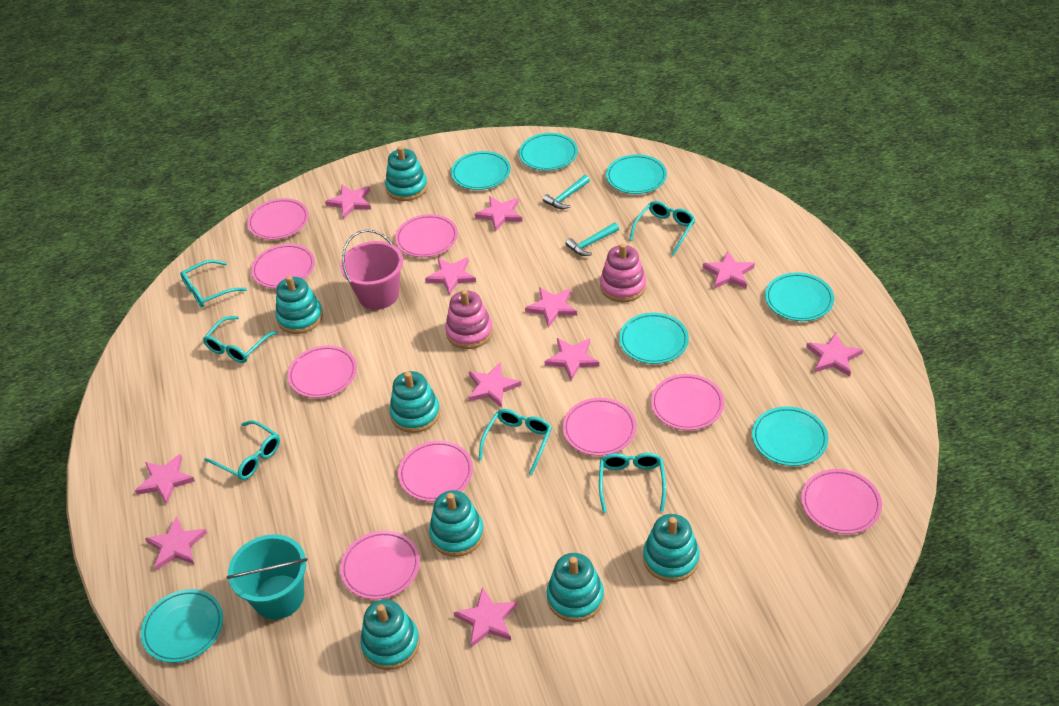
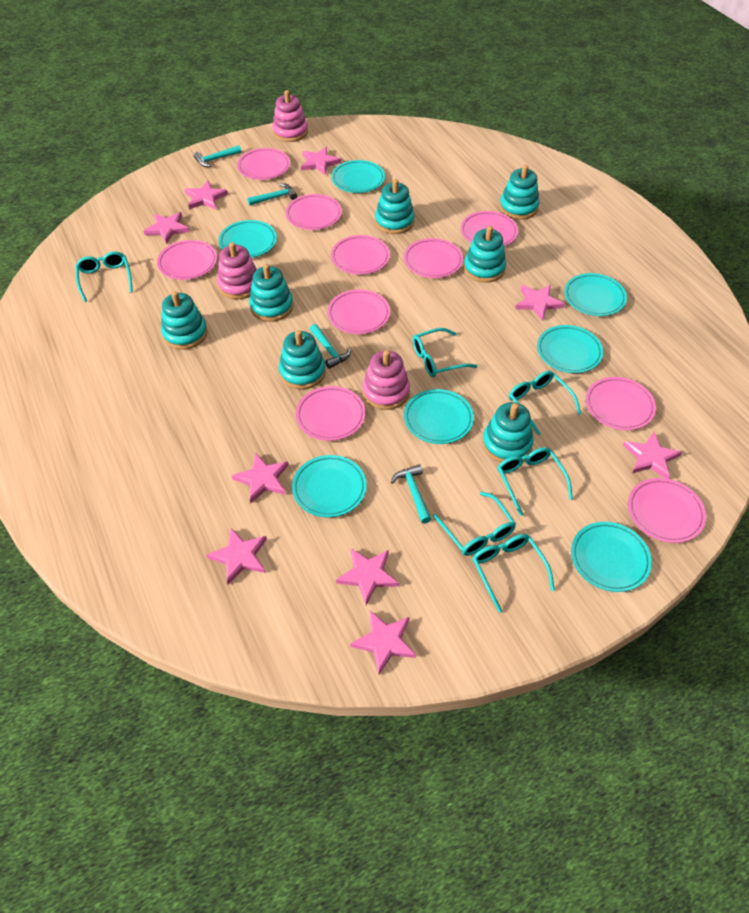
pink bucket: 1 -> 0
pink plate: 9 -> 10
pink stacking toy: 2 -> 3
pink star: 11 -> 9
turquoise bucket: 1 -> 0
turquoise hammer: 2 -> 4

